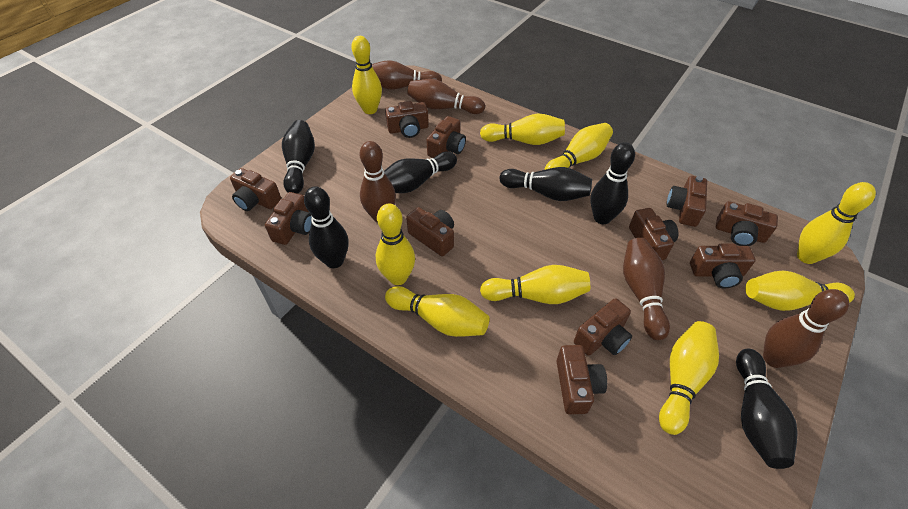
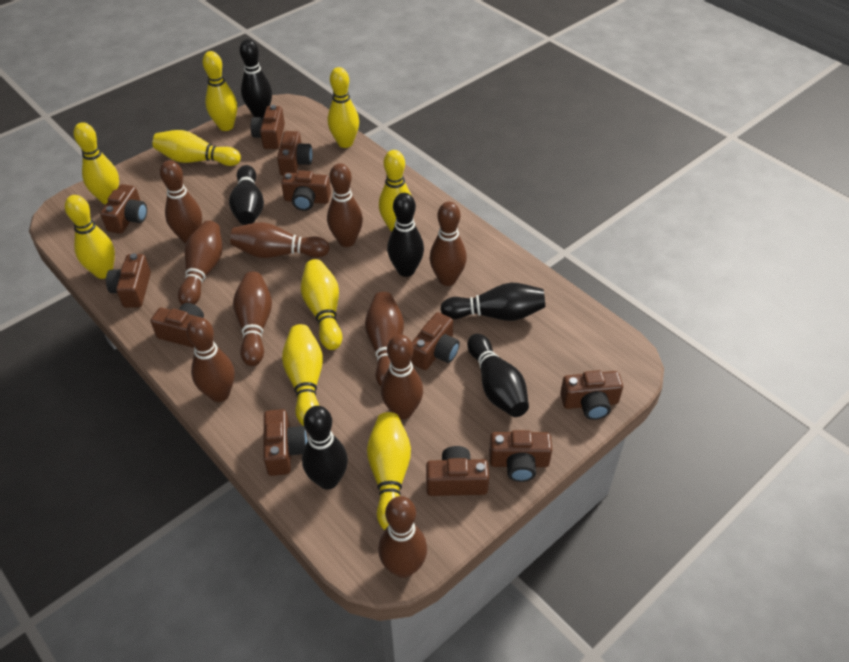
brown bowling pin: 5 -> 10

